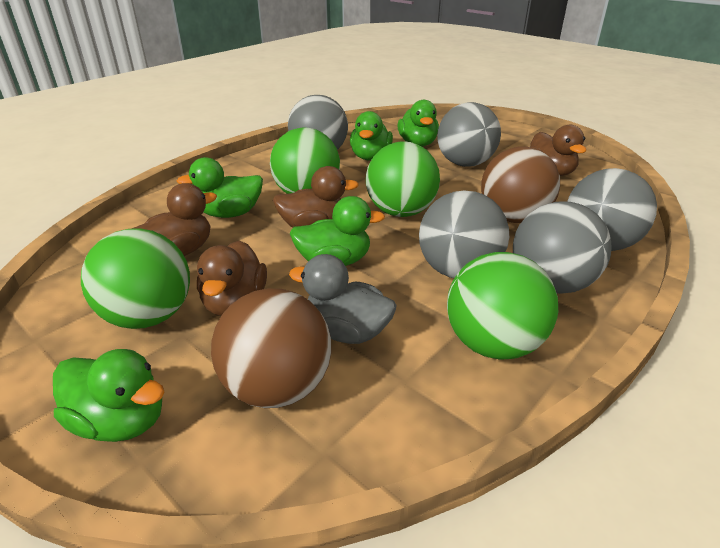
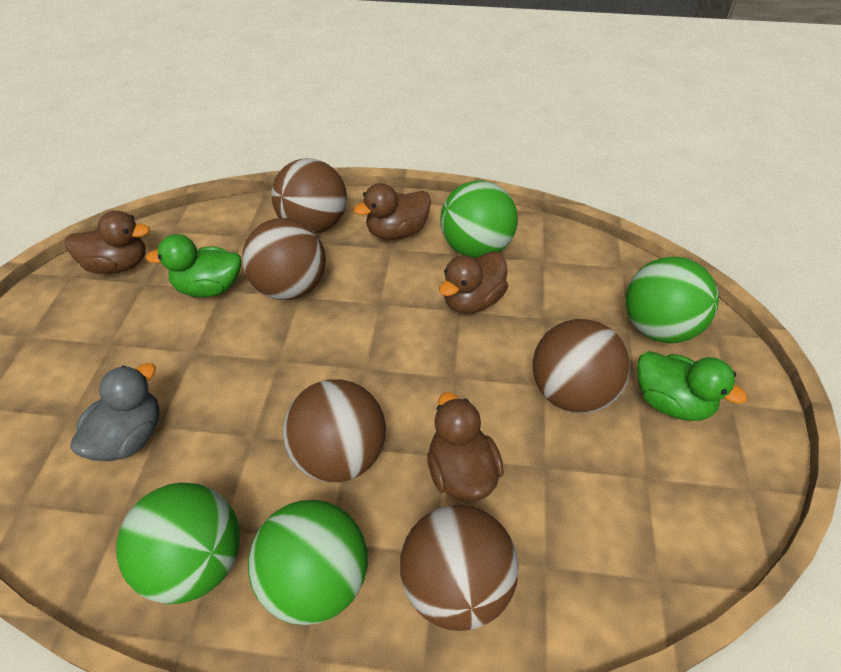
brown ball: 2 -> 5
green duck: 5 -> 2
grey ball: 5 -> 0

